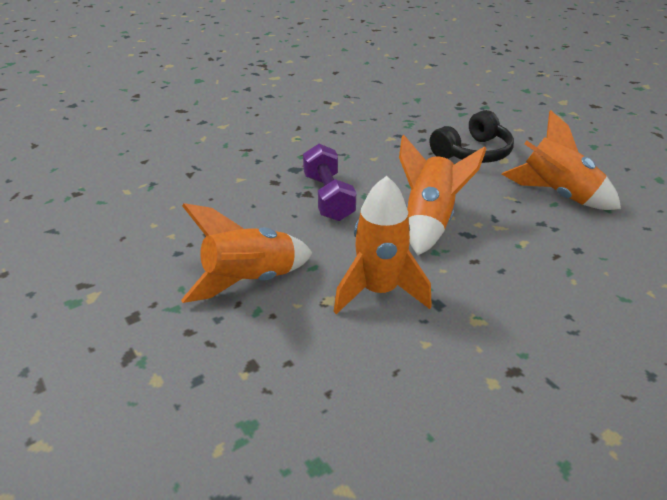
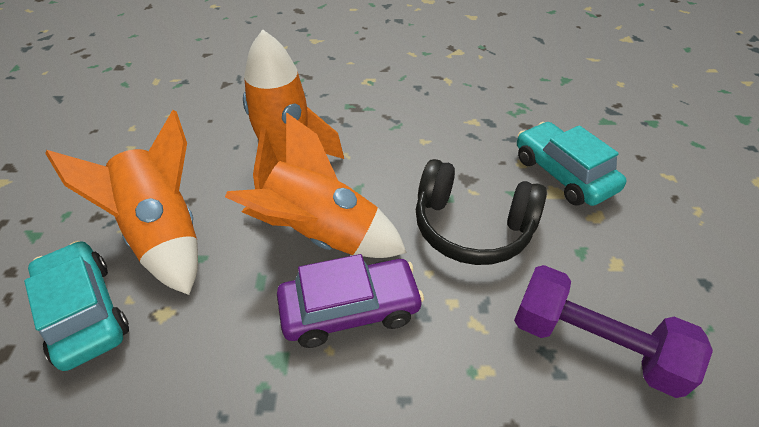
orange rocket: 4 -> 3
purple car: 0 -> 1
turquoise car: 0 -> 2

